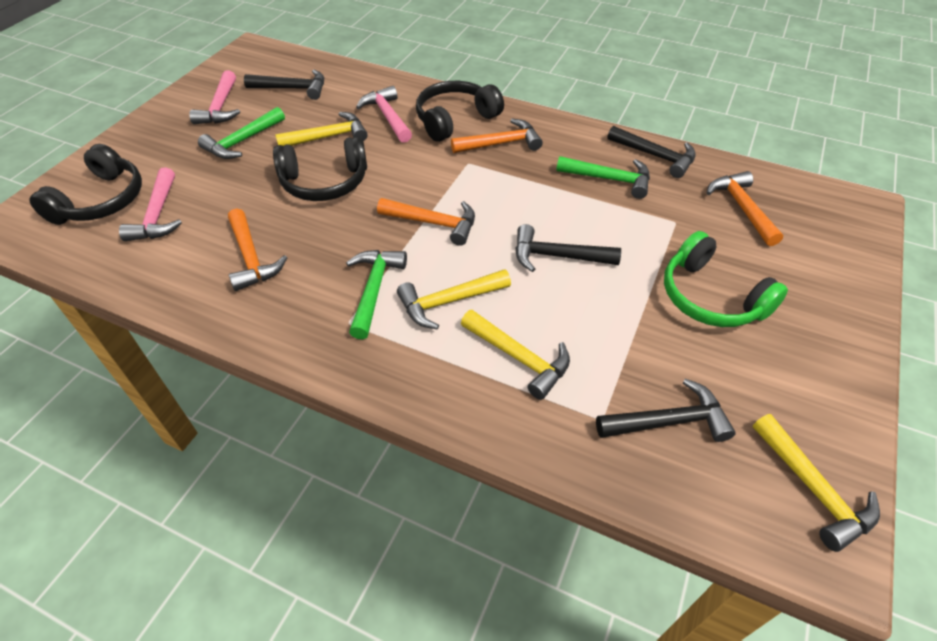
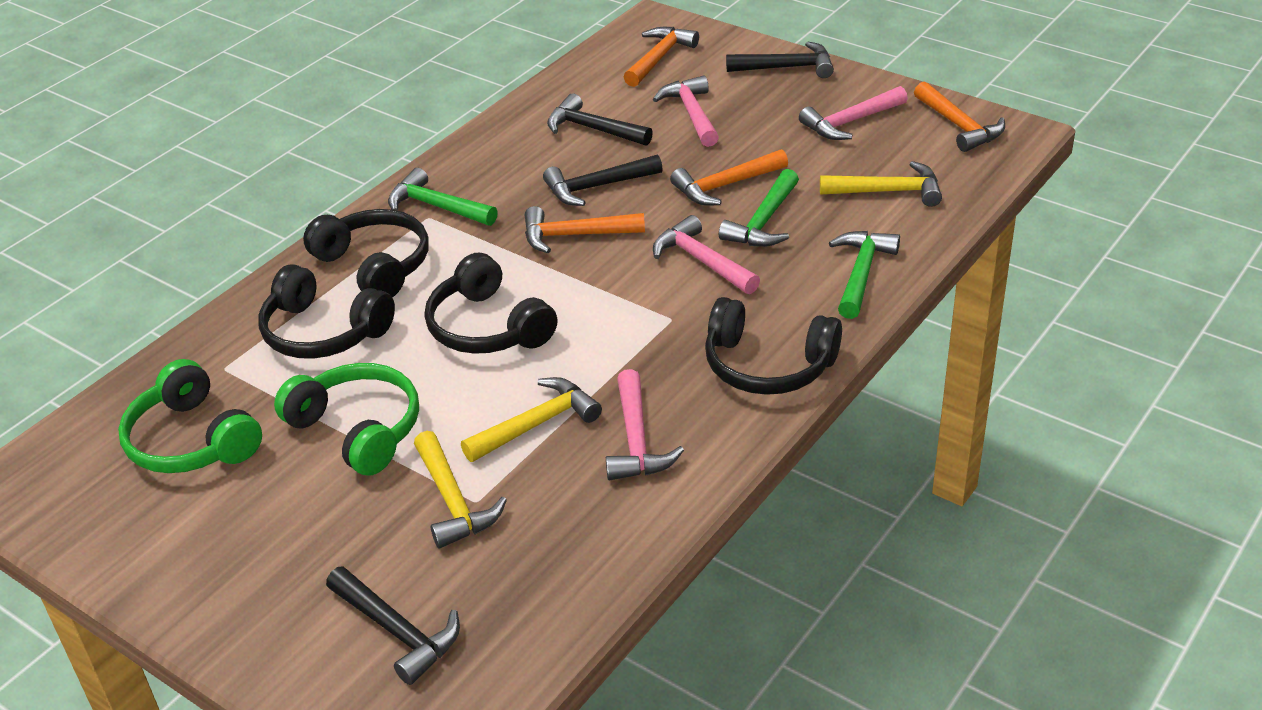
black headphones: 3 -> 4
green headphones: 1 -> 2
pink hammer: 3 -> 4
yellow hammer: 4 -> 3

